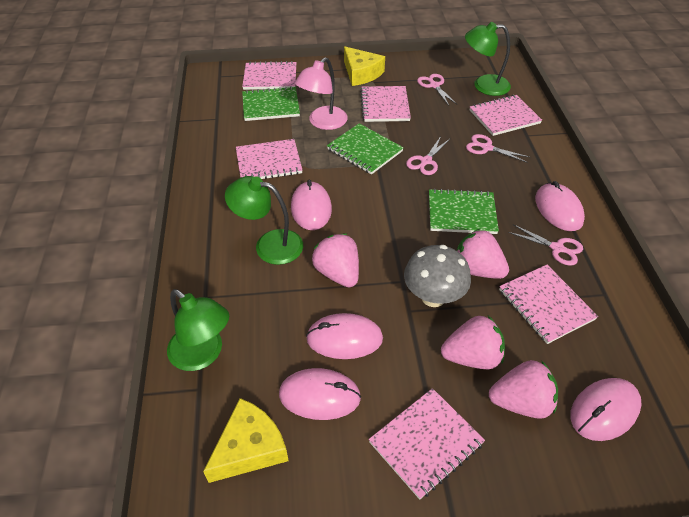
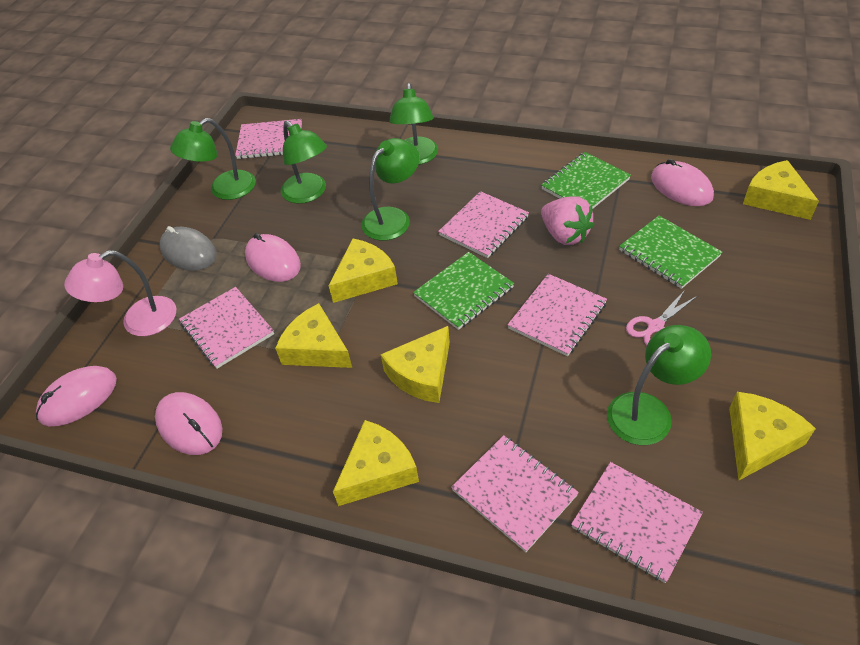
green lamp: 3 -> 5
grey mouse: 0 -> 1
grey mushroom: 1 -> 0
pink mouse: 5 -> 4
pink scissors: 4 -> 1
pink strawberry: 4 -> 1
yellow cheese: 2 -> 6

